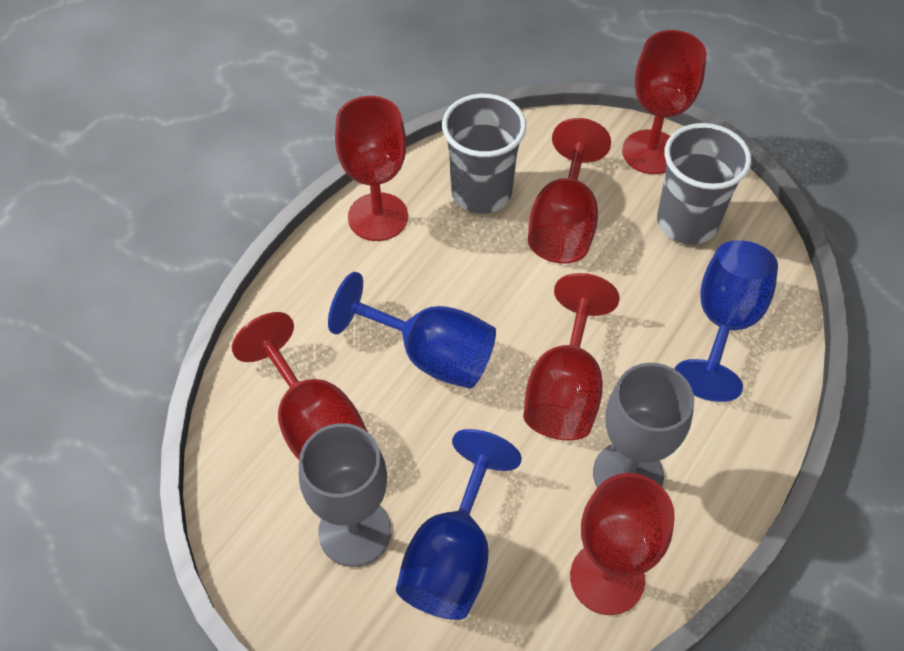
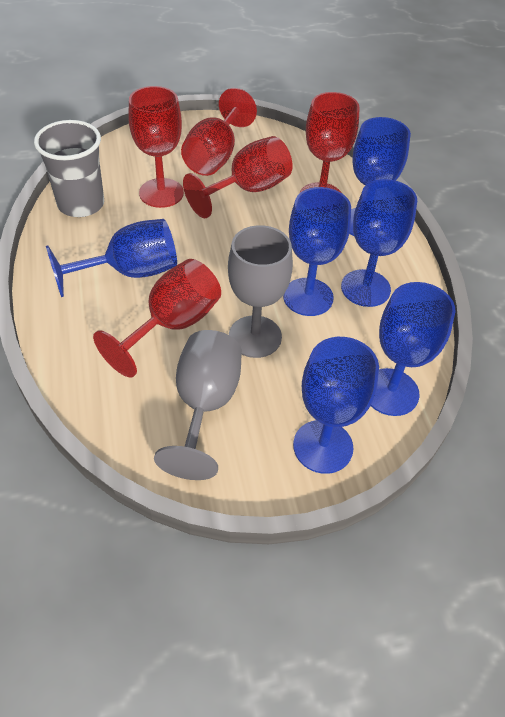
blue goblet: 3 -> 6
grey cup: 2 -> 1
red goblet: 6 -> 5

